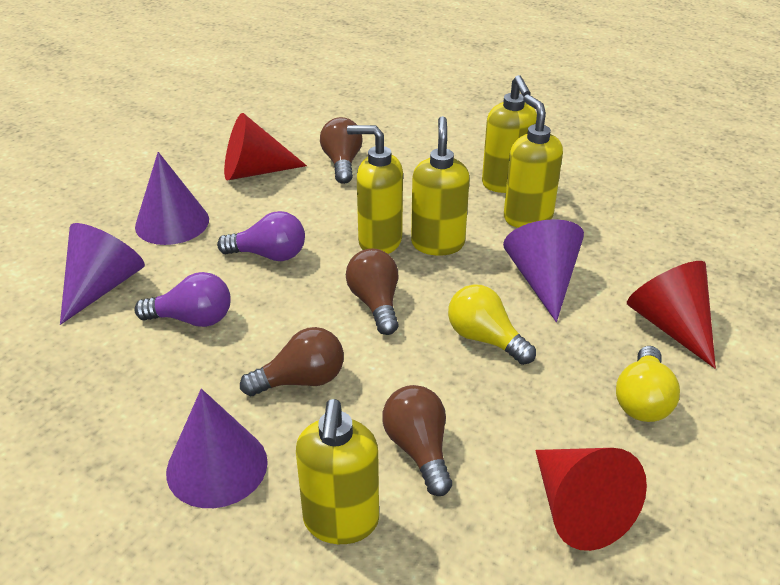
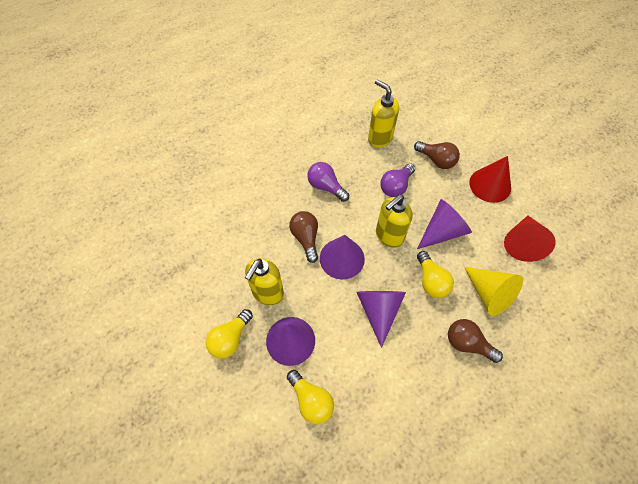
brown light bulb: 4 -> 3
red cone: 3 -> 2
yellow cone: 0 -> 1
yellow light bulb: 2 -> 3
yellow soap dispenser: 5 -> 3

